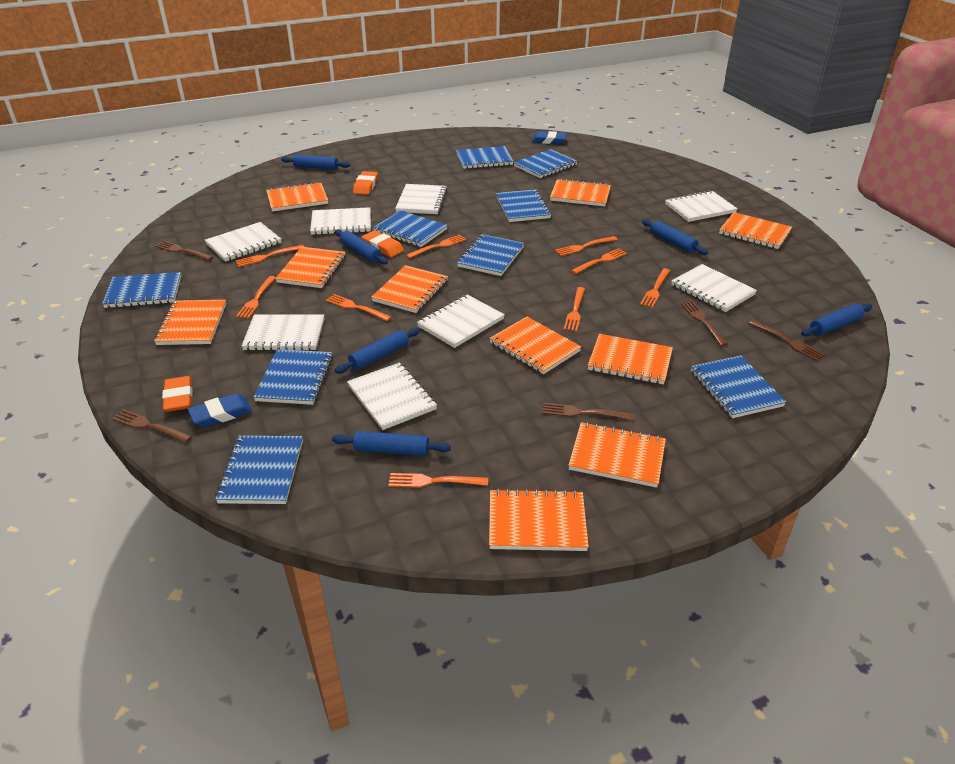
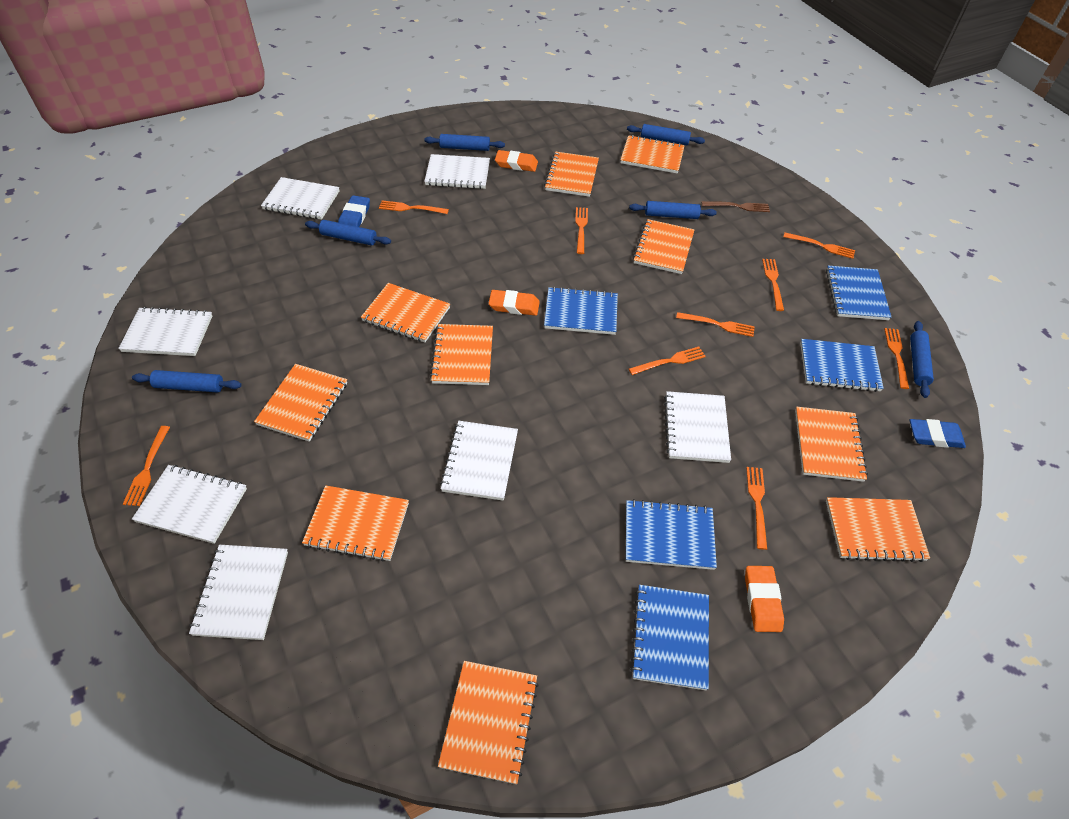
blue notebook: 9 -> 5
brown fork: 5 -> 1
white notebook: 8 -> 7

